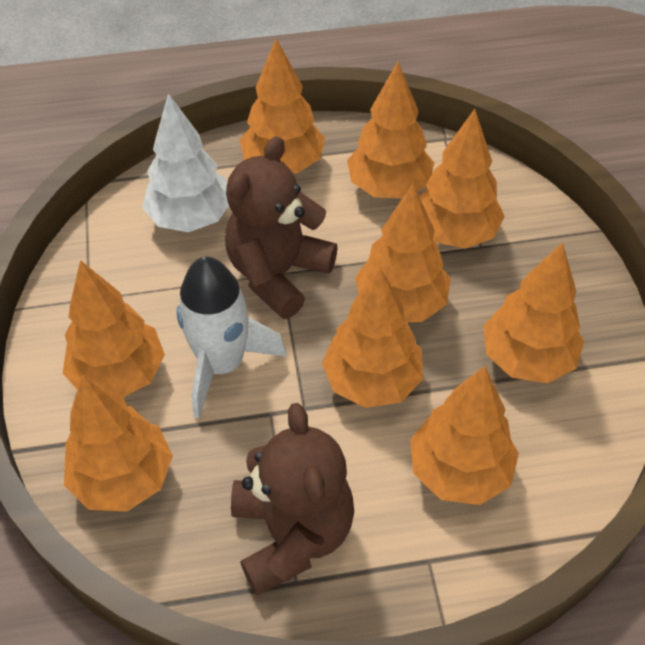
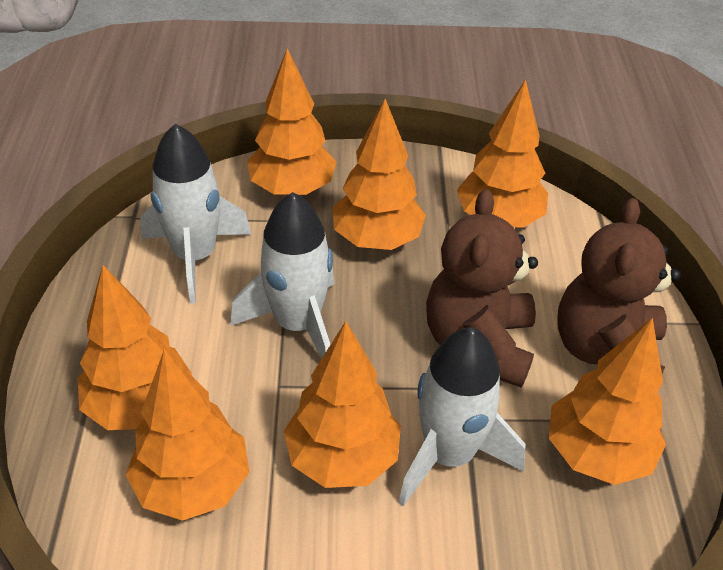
orange tree: 9 -> 7
white rocket: 1 -> 3
white tree: 1 -> 0

